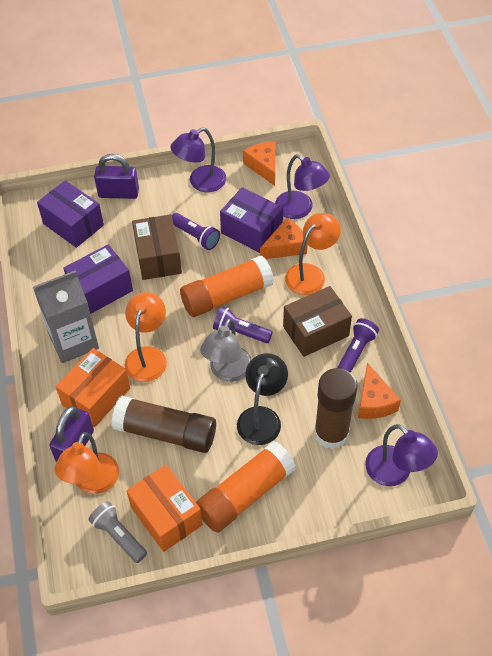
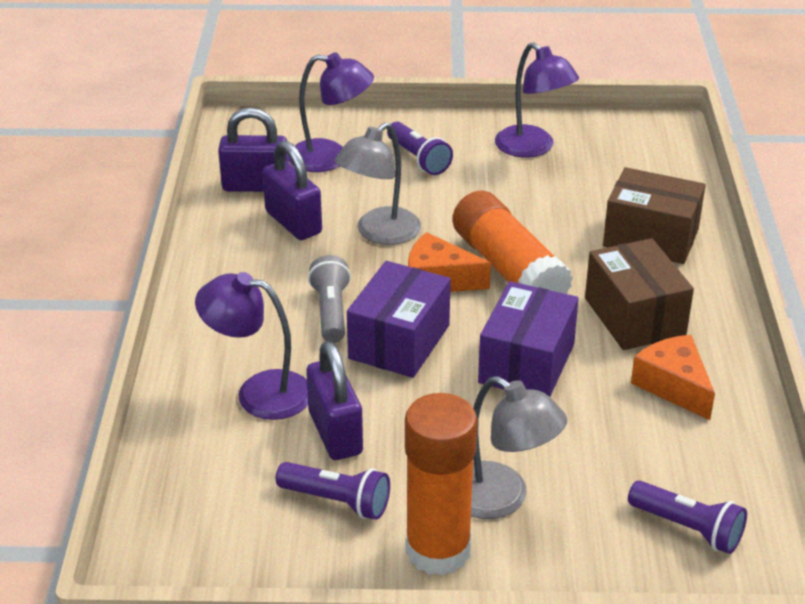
black lamp: 1 -> 0
brown glue stick: 2 -> 0
grey carton: 1 -> 0
grey lamp: 1 -> 2
orange box: 2 -> 0
orange cheese: 3 -> 2
orange lamp: 3 -> 0
purple box: 3 -> 2
purple padlock: 2 -> 3

